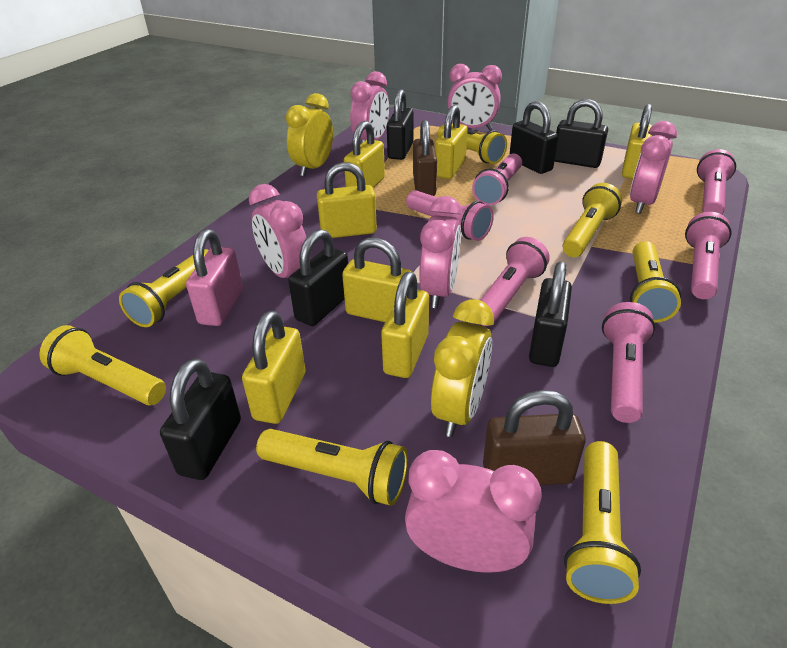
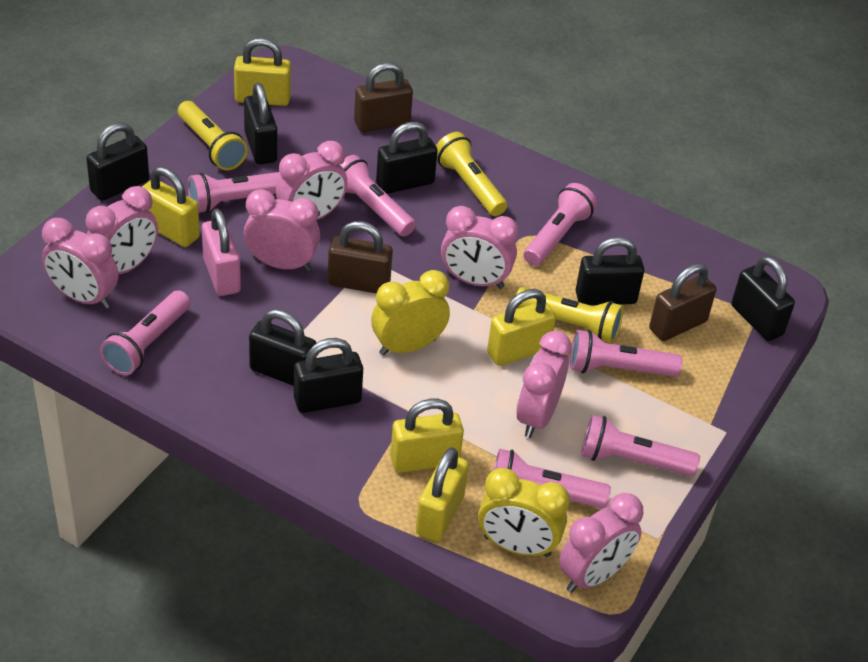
black padlock: 6 -> 7
brown padlock: 2 -> 3
pink clock: 6 -> 7
pink flashlight: 6 -> 7
yellow flashlight: 7 -> 3
yellow padlock: 7 -> 5

